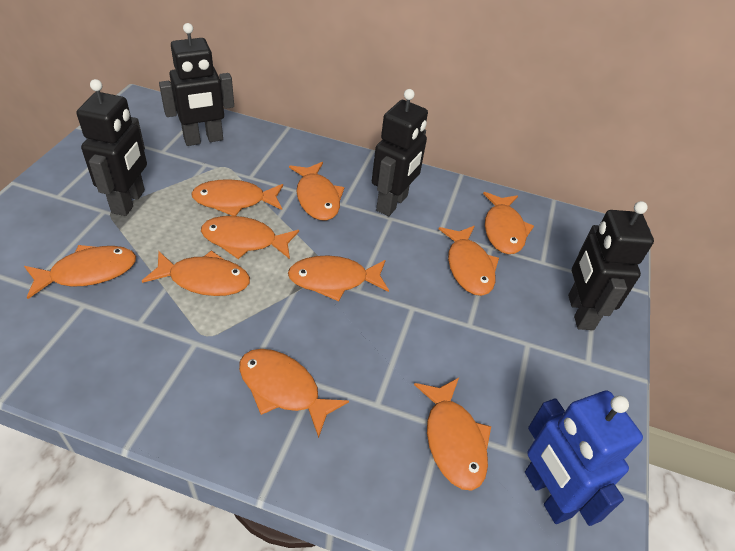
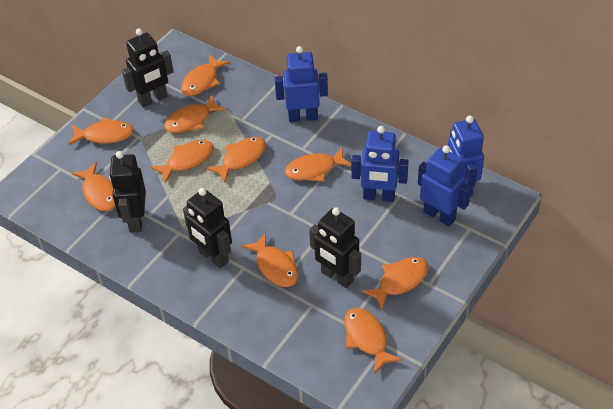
blue robot: 1 -> 4

